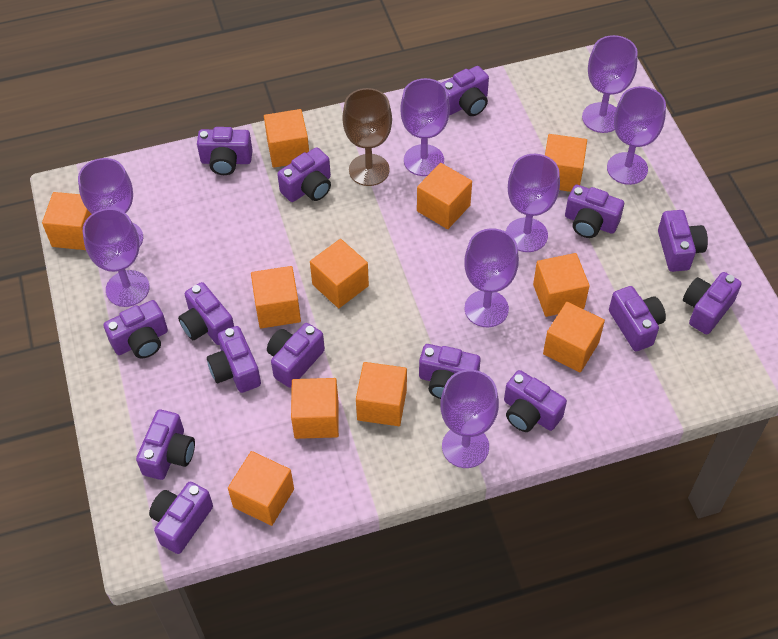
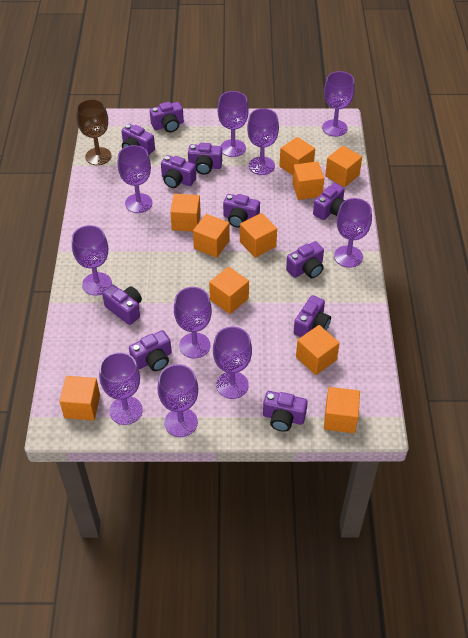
orange cube: 11 -> 10
purple camera: 15 -> 11
purple goblet: 8 -> 10

